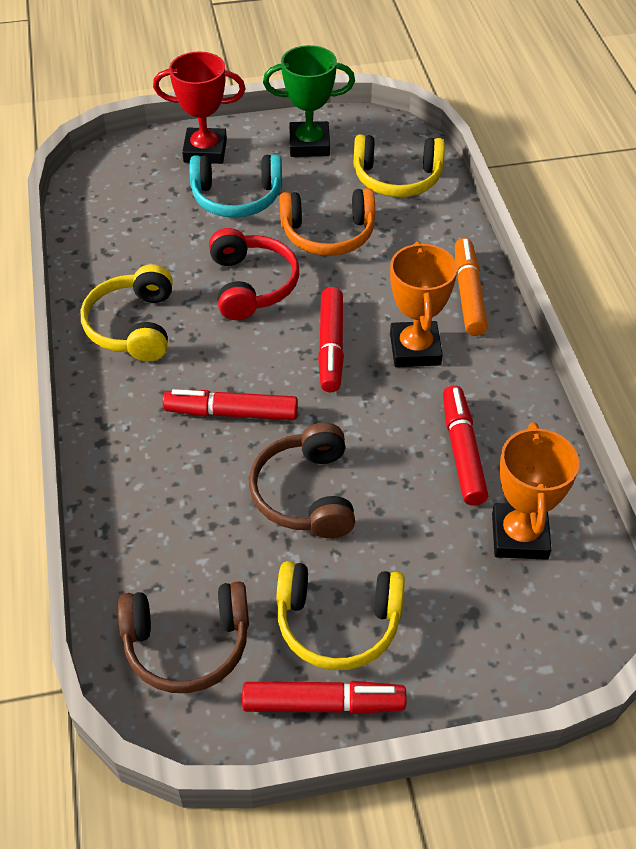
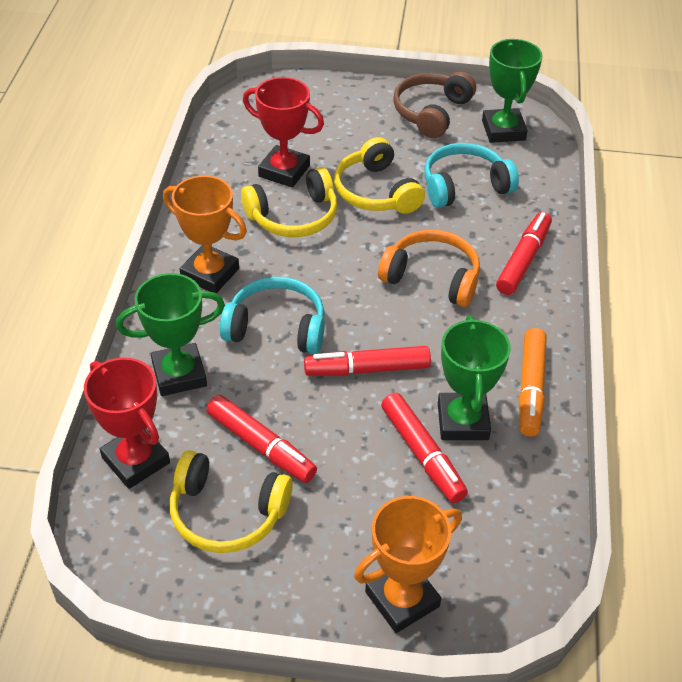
brown headphones: 2 -> 1
green trophy: 1 -> 3
red headphones: 1 -> 0
red trophy: 1 -> 2
turquoise headphones: 1 -> 2

